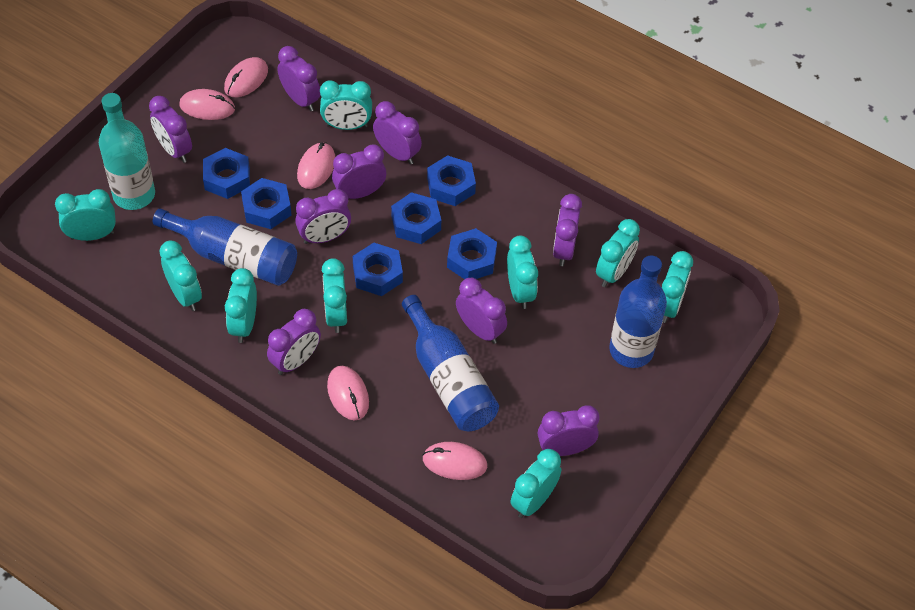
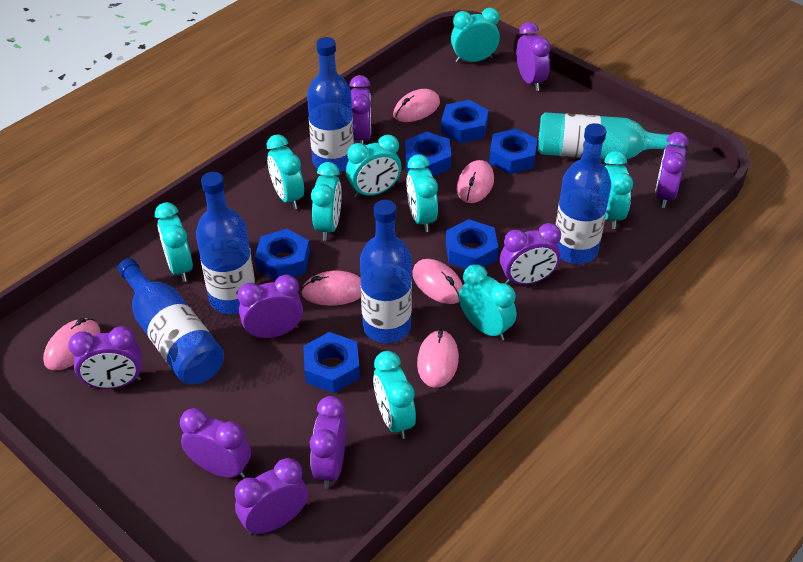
blue bottle: 3 -> 5
pink mouse: 5 -> 6

